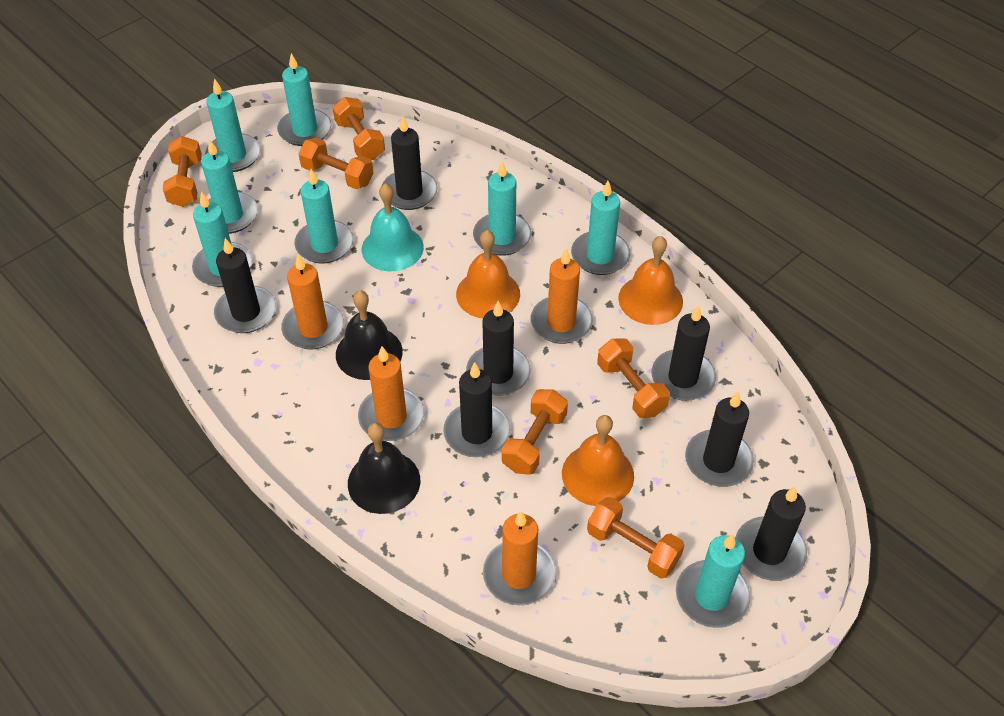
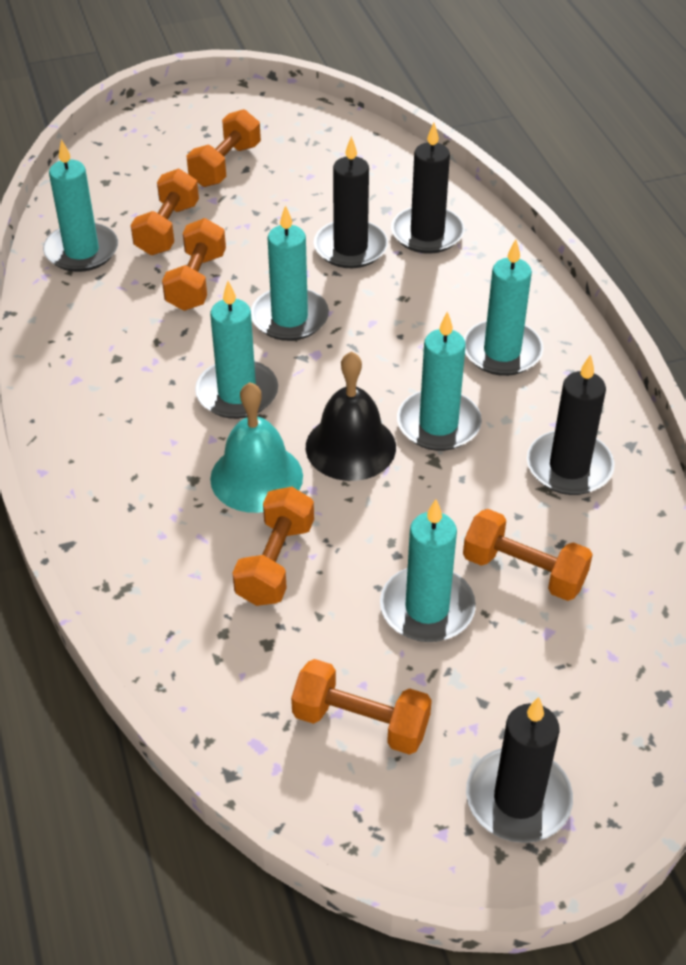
black bell: 2 -> 1
black candle: 7 -> 4
orange bell: 3 -> 0
orange candle: 4 -> 0
turquoise candle: 8 -> 6

